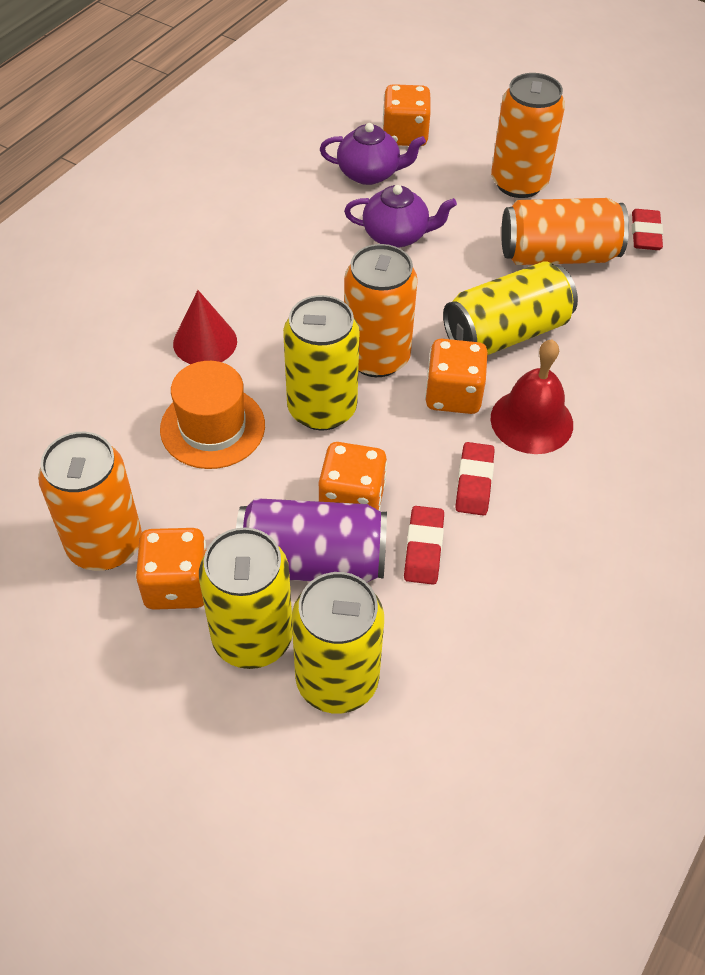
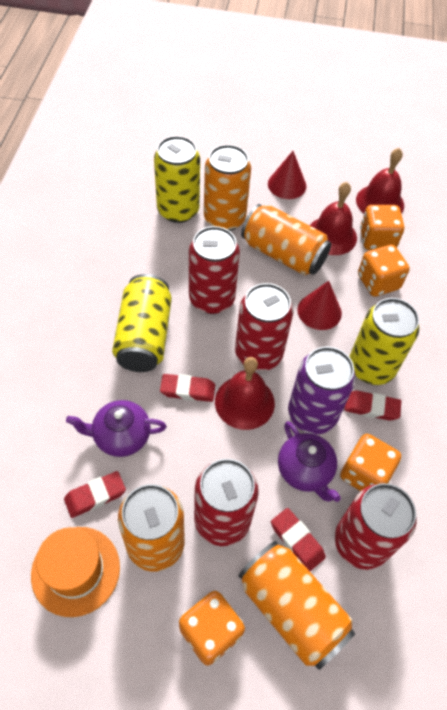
red bell: 1 -> 3
red can: 0 -> 4
red cone: 1 -> 2
red eraser: 3 -> 4
yellow can: 4 -> 3

